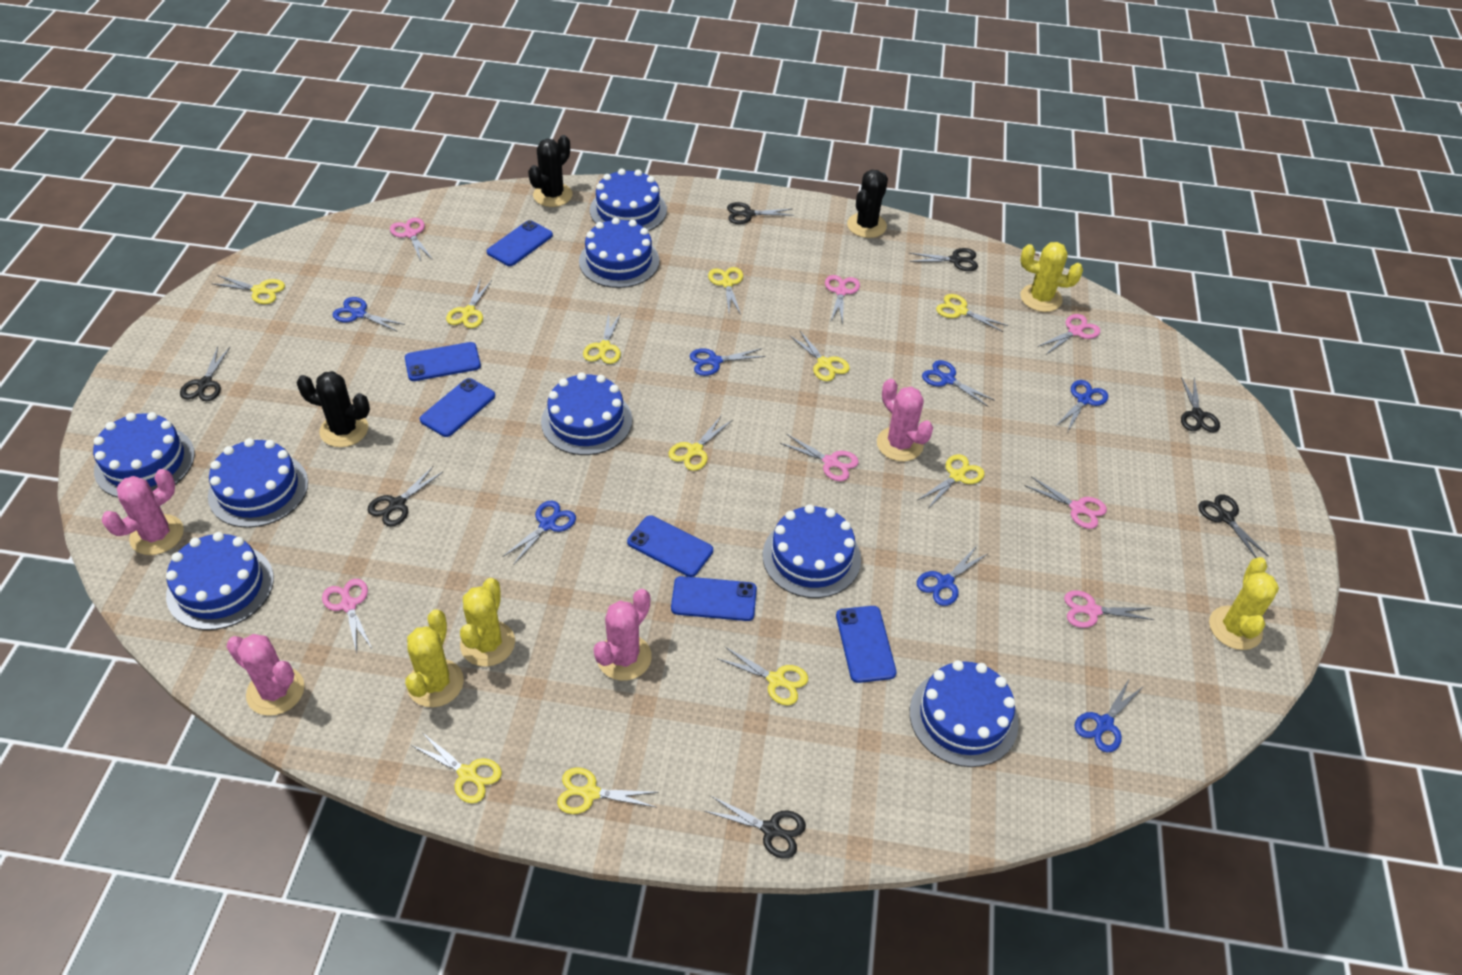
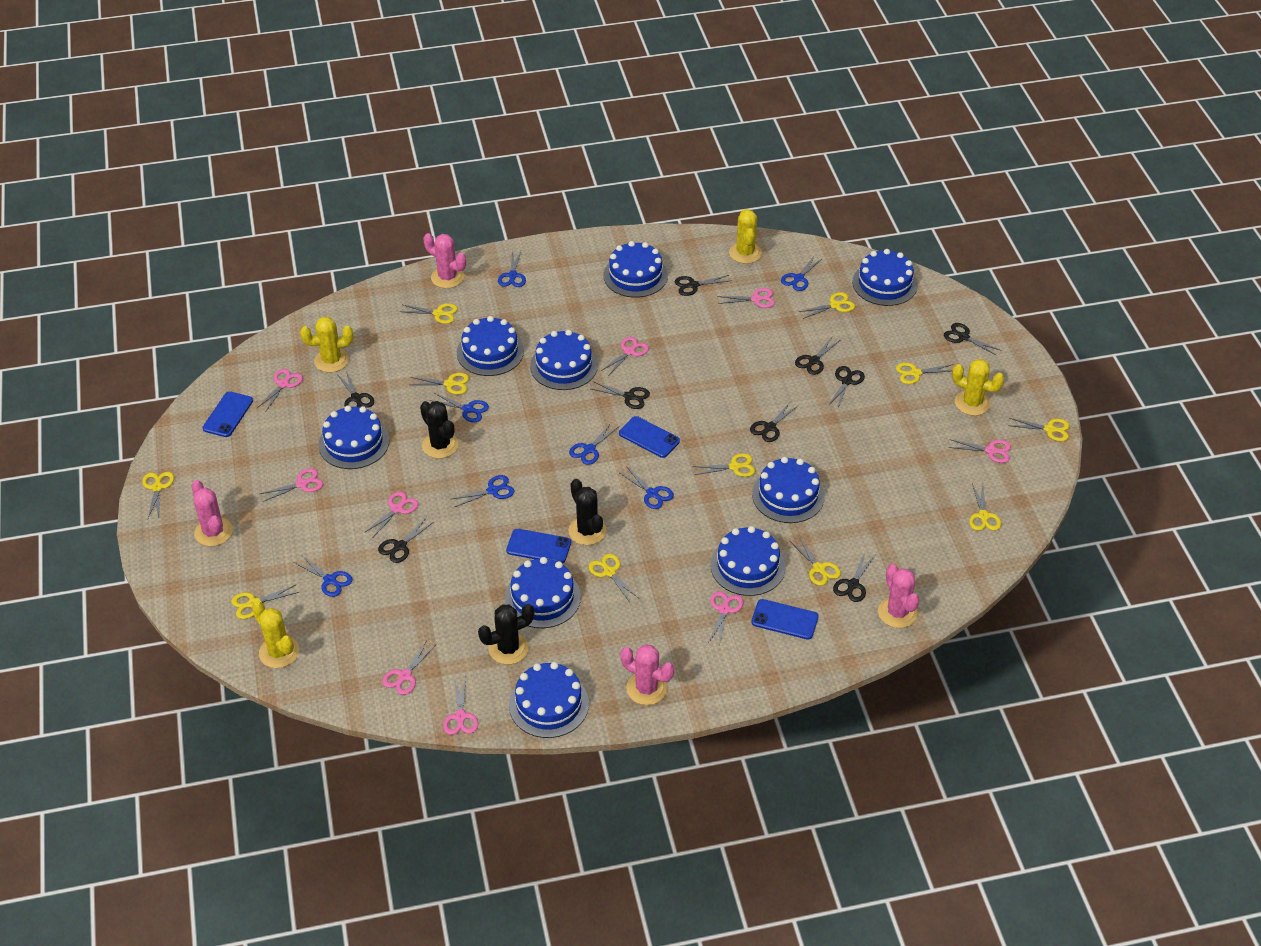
black scissors: 7 -> 9
blue cake: 8 -> 9
blue phone: 6 -> 4
pink scissors: 7 -> 9

